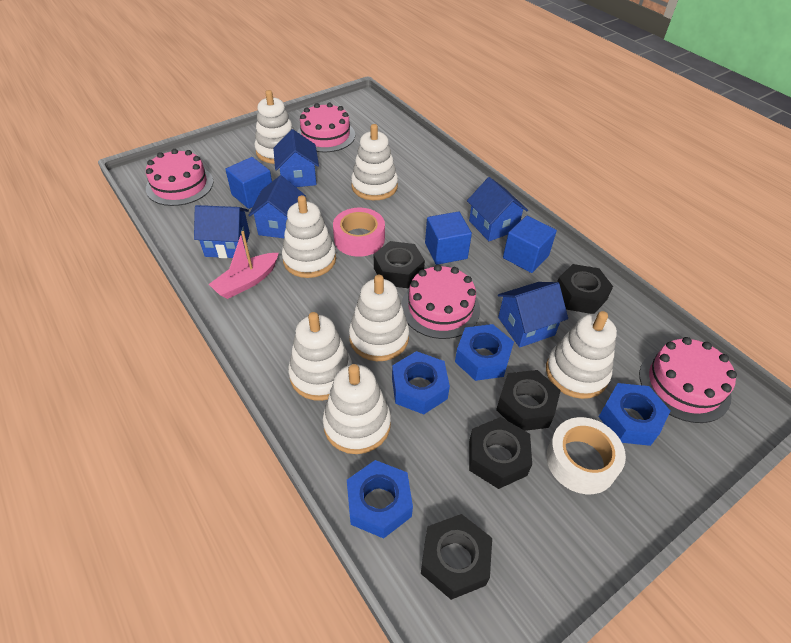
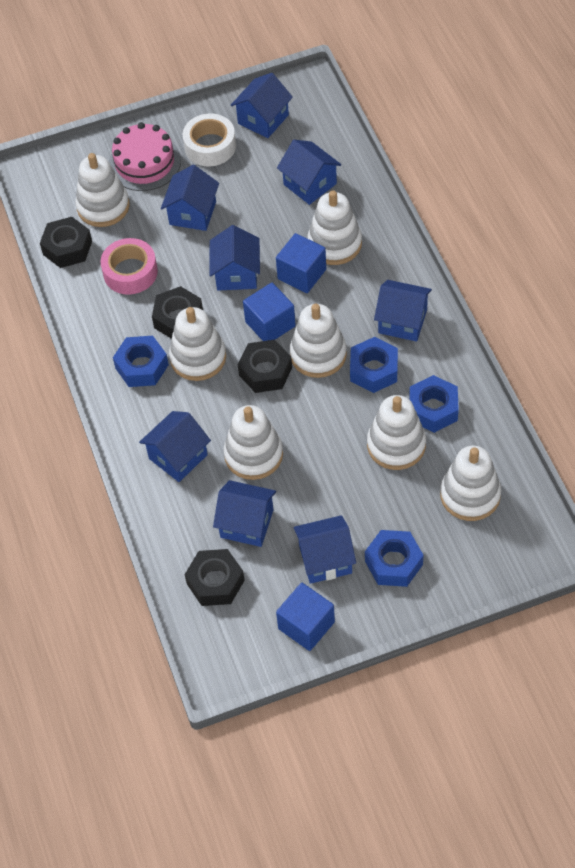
black nut: 5 -> 4
blue house: 5 -> 8
pink boat: 1 -> 0
pink cake: 4 -> 1

